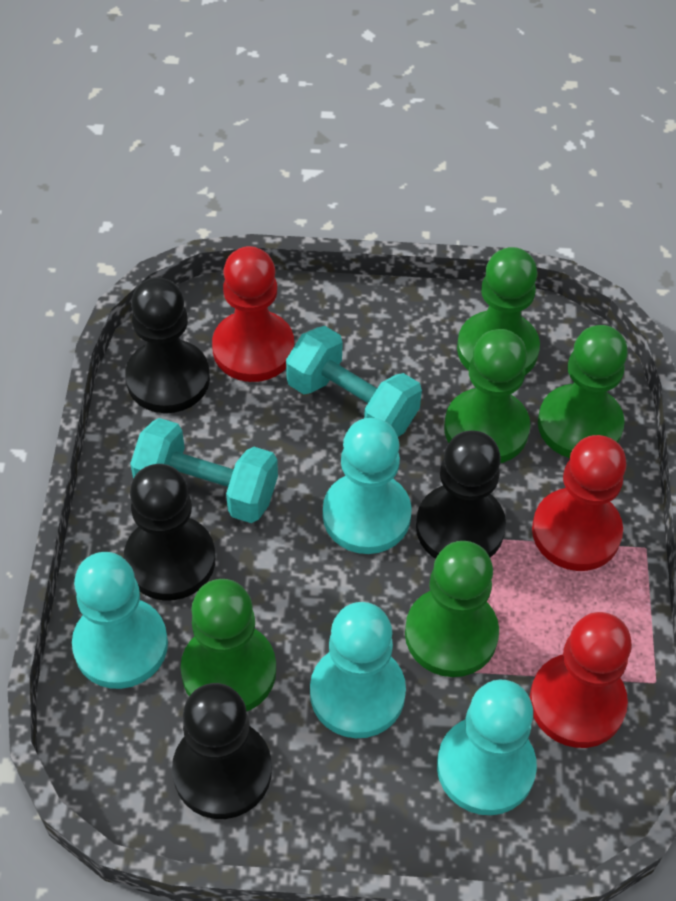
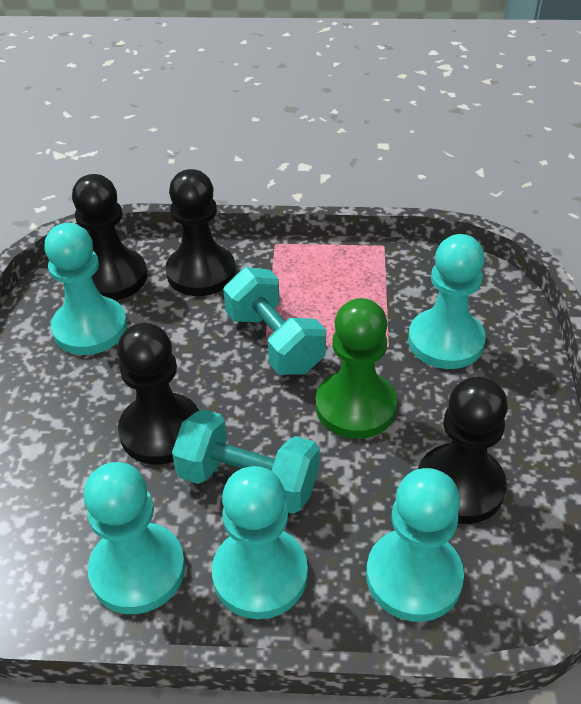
green pawn: 5 -> 1
red pawn: 3 -> 0
turquoise pawn: 4 -> 5

